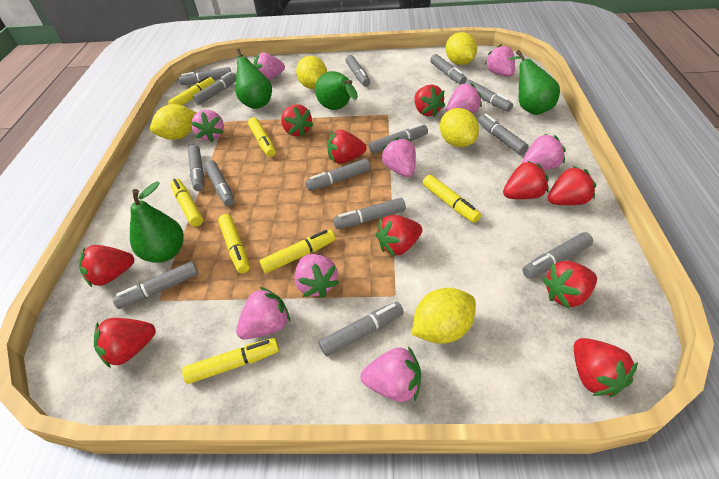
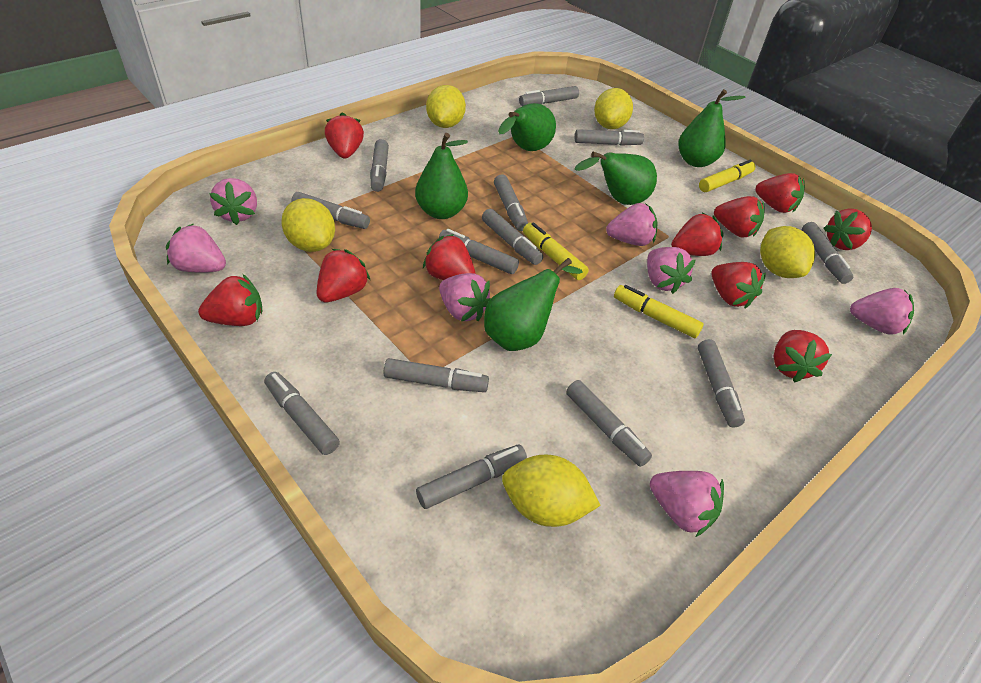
green pear: 4 -> 5
grey marker: 14 -> 13
pink strawberry: 9 -> 7
yellow marker: 7 -> 3

